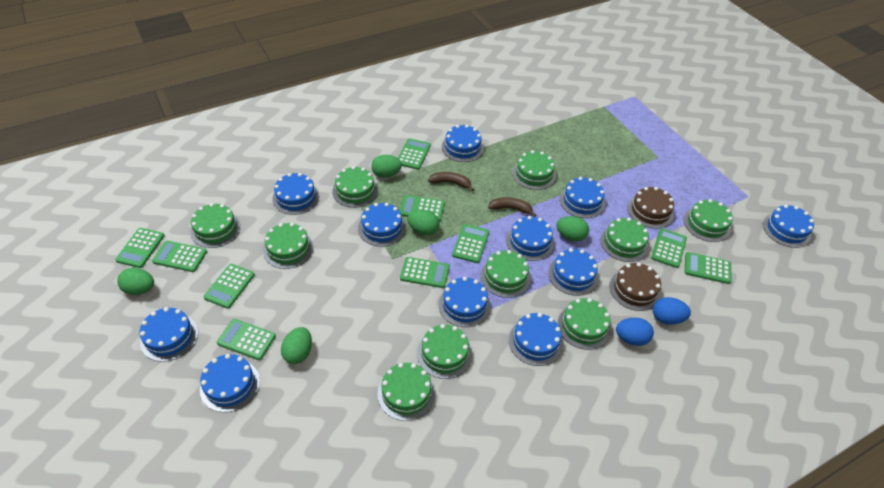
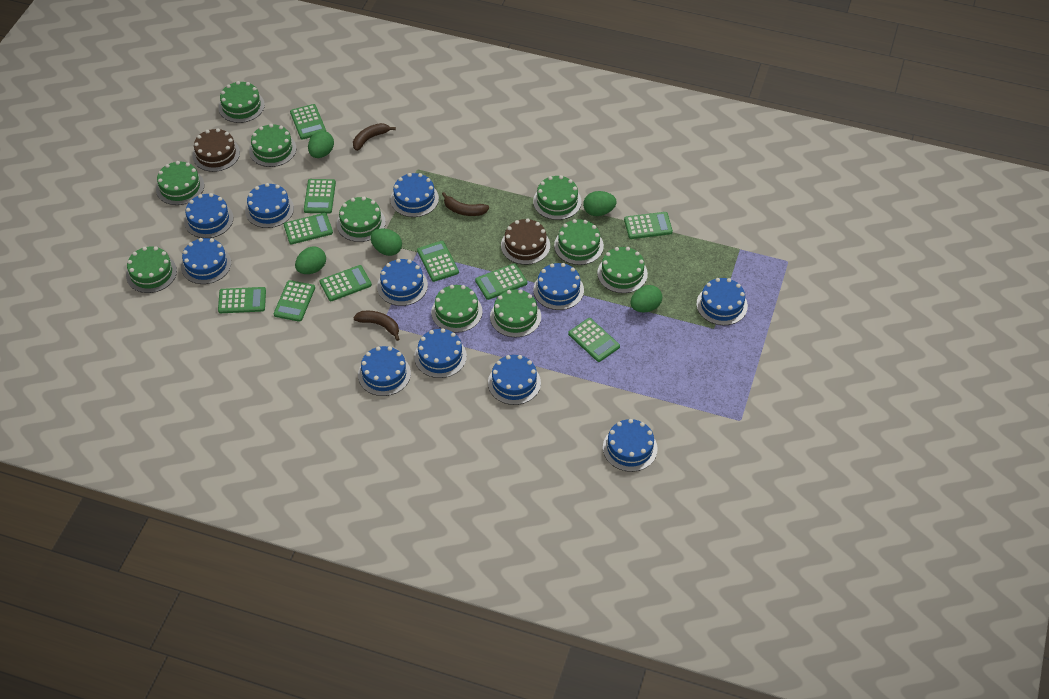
blue egg: 2 -> 0
brown banana: 2 -> 3

